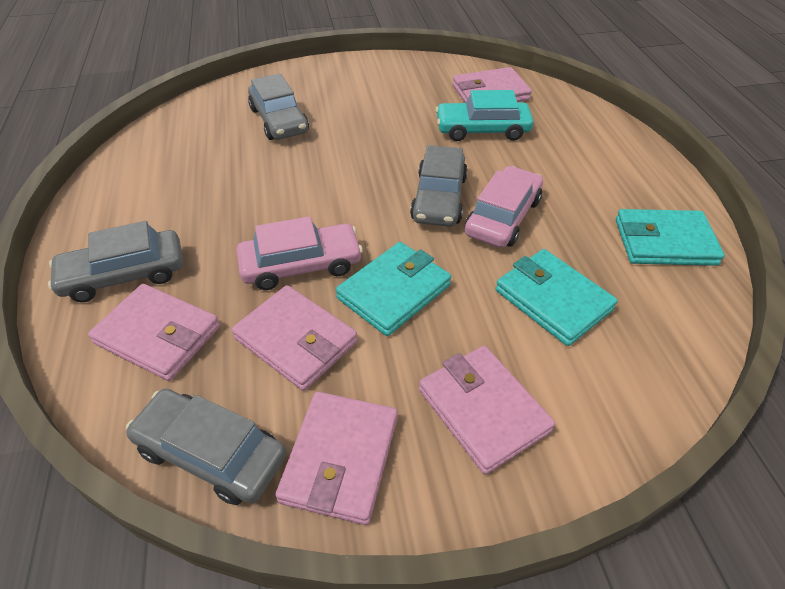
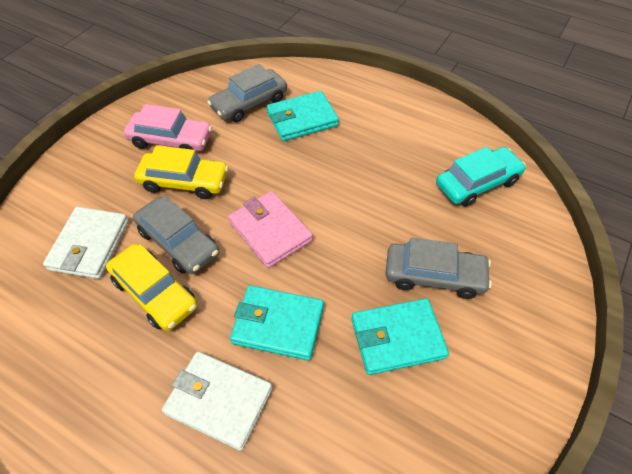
grey car: 4 -> 3
pink car: 2 -> 1
pink wallet: 5 -> 1
white wallet: 0 -> 2
yellow car: 0 -> 2

